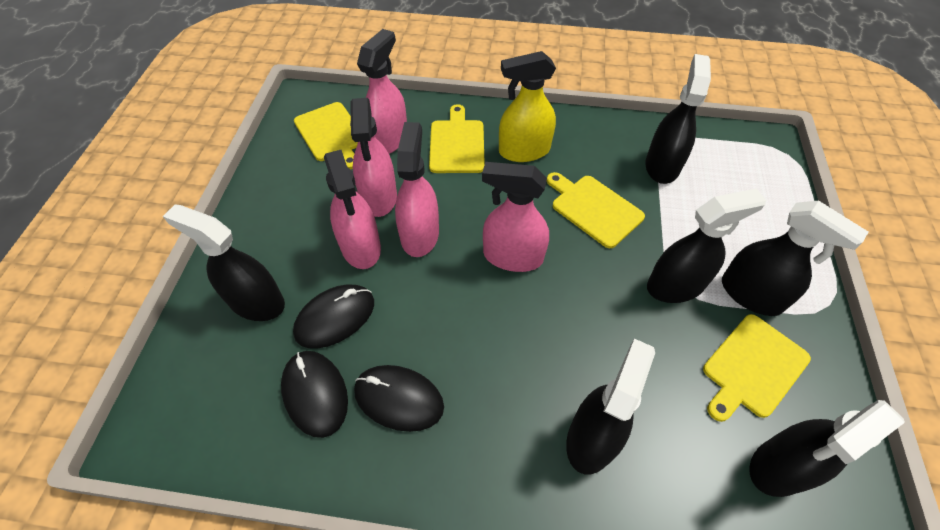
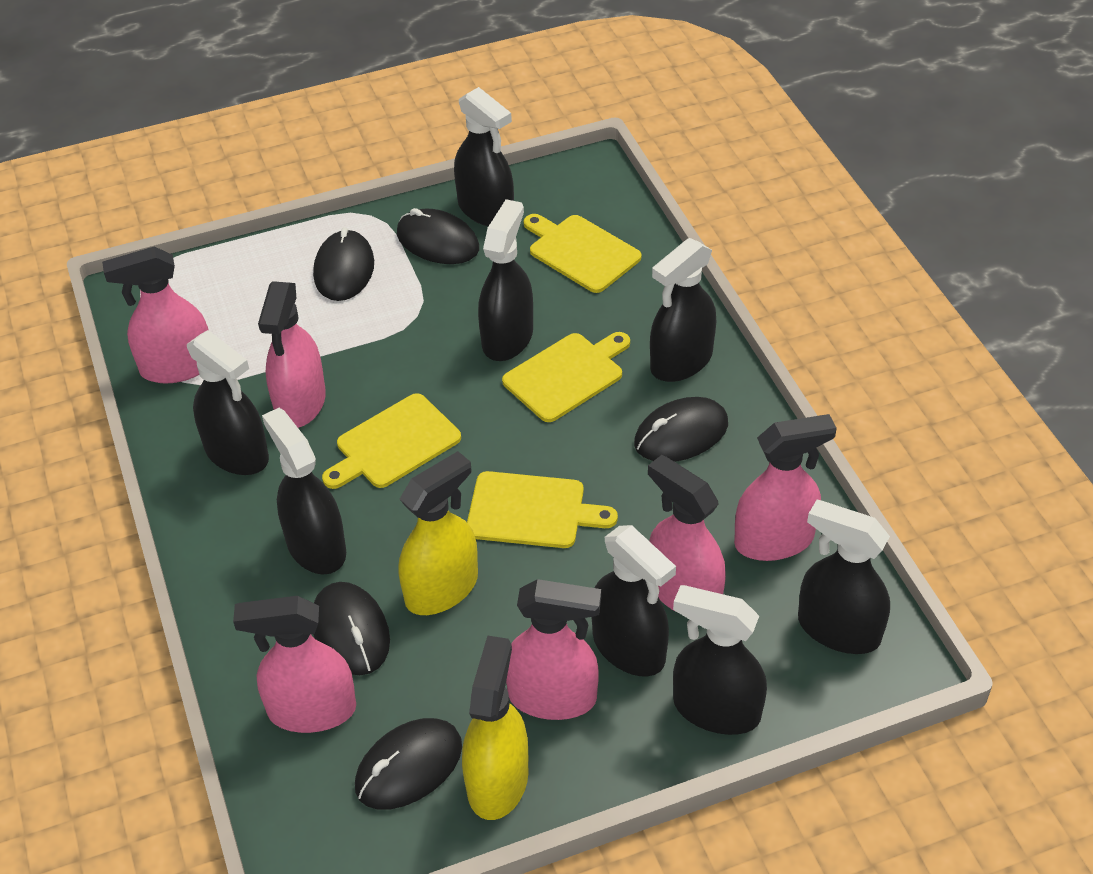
black mouse: 3 -> 5
black spray bottle: 6 -> 8
pink spray bottle: 5 -> 6
yellow spray bottle: 1 -> 2

